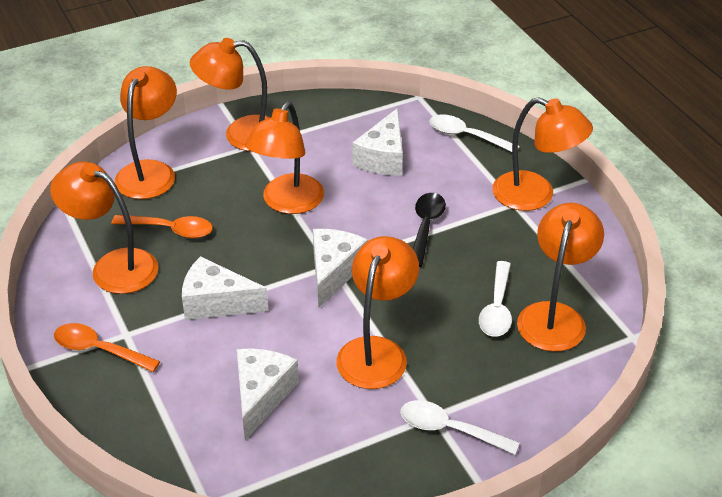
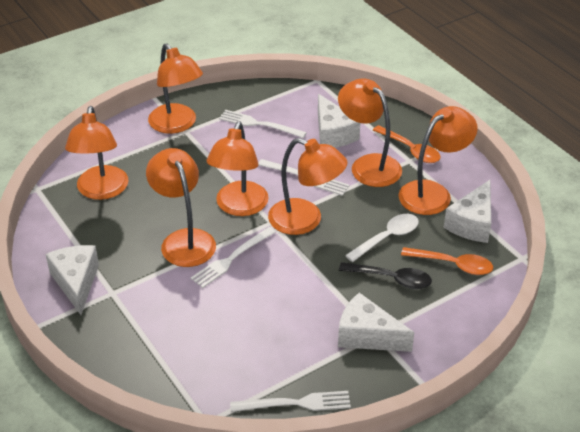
white fork: 0 -> 4
white spoon: 3 -> 1

